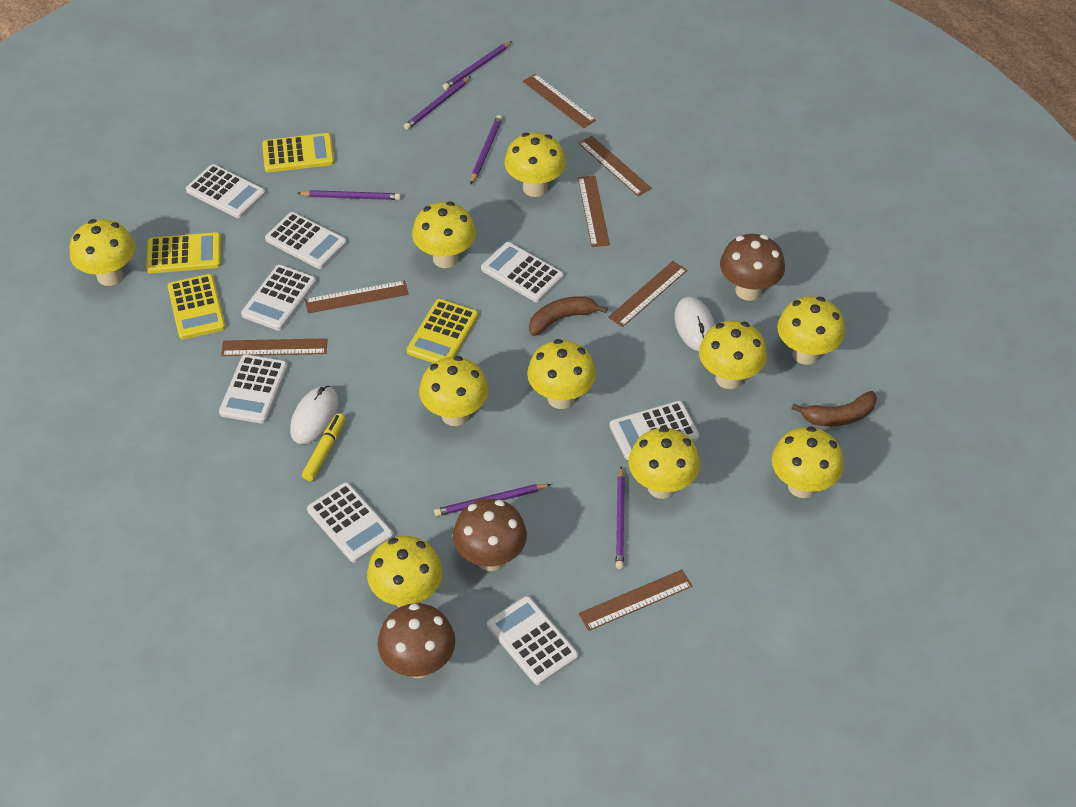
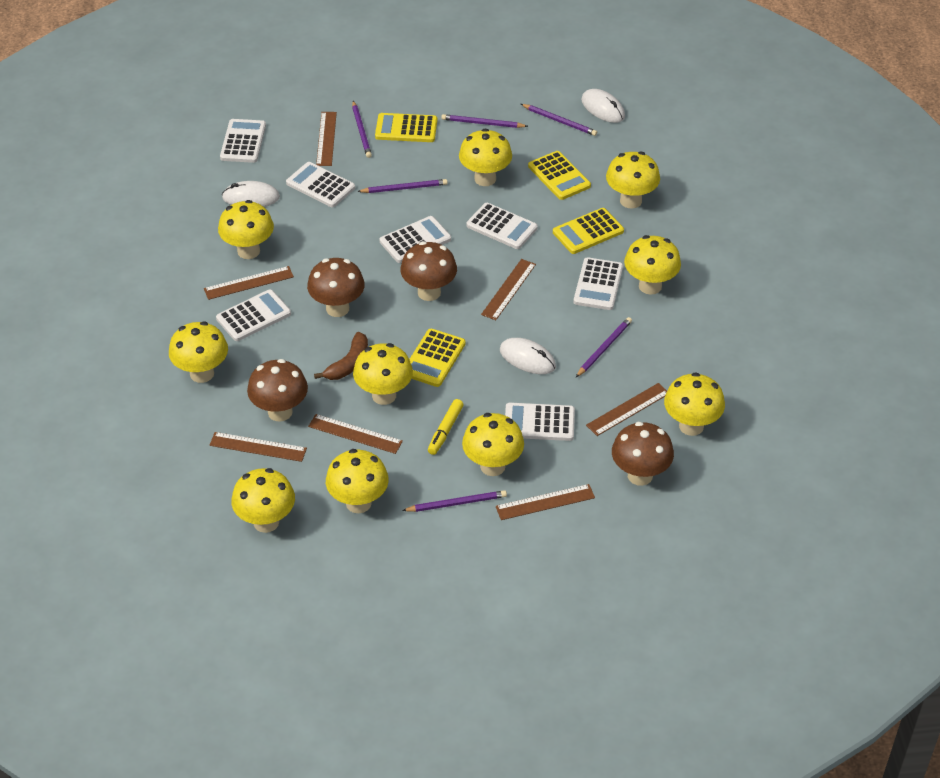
brown banana: 2 -> 1
brown mushroom: 3 -> 4
white calculator: 8 -> 7
white mouse: 2 -> 3

